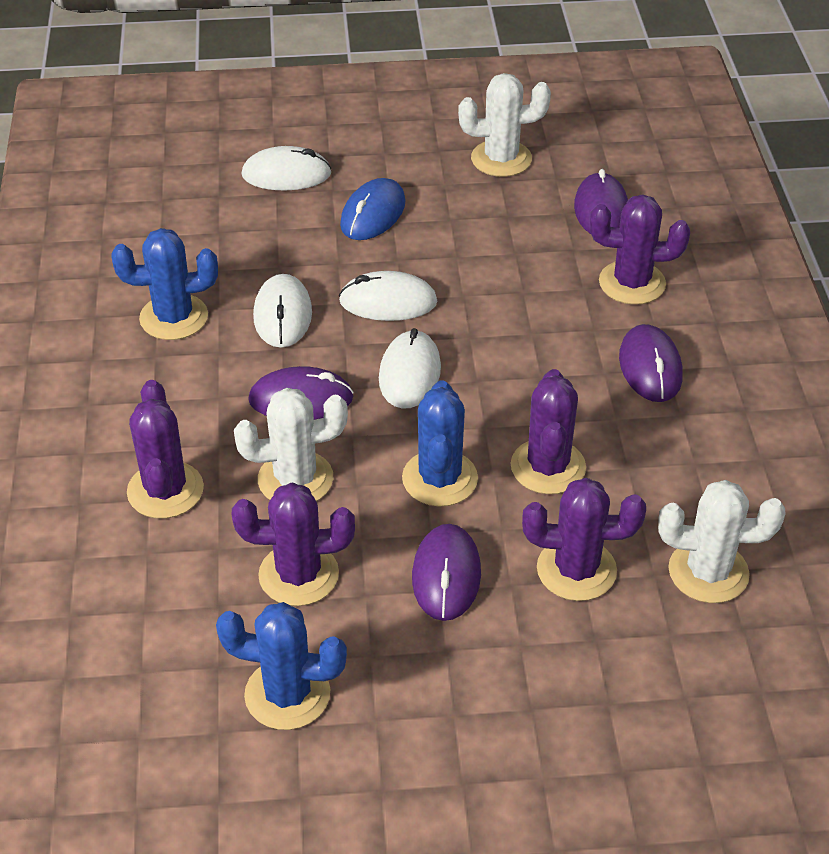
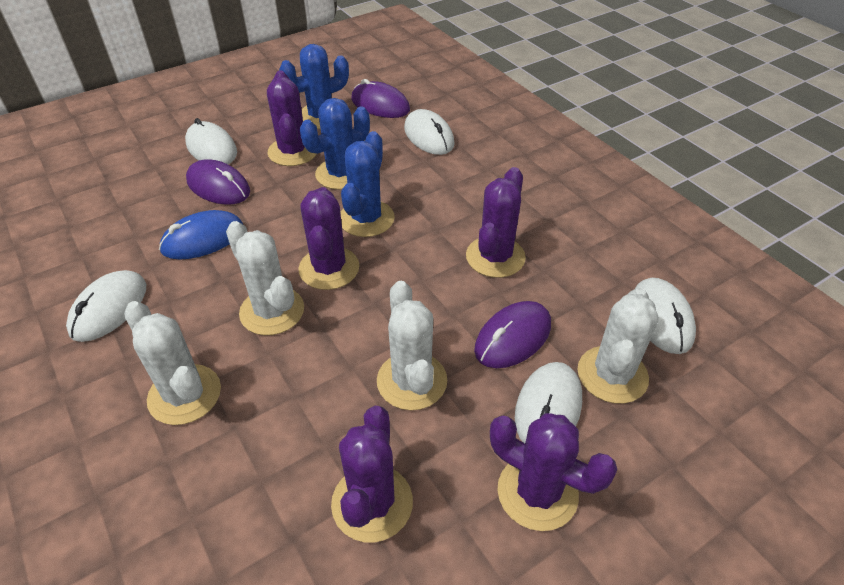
purple mouse: 4 -> 3
white cactus: 3 -> 4
white mouse: 4 -> 5

